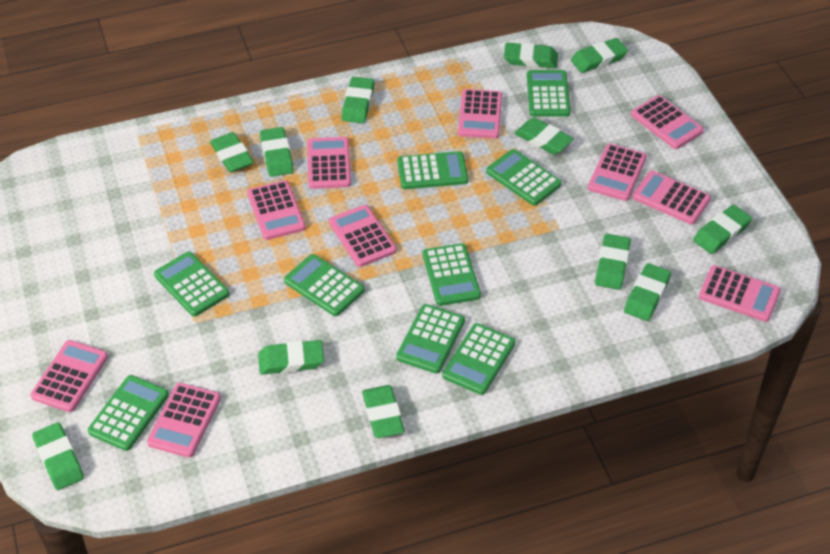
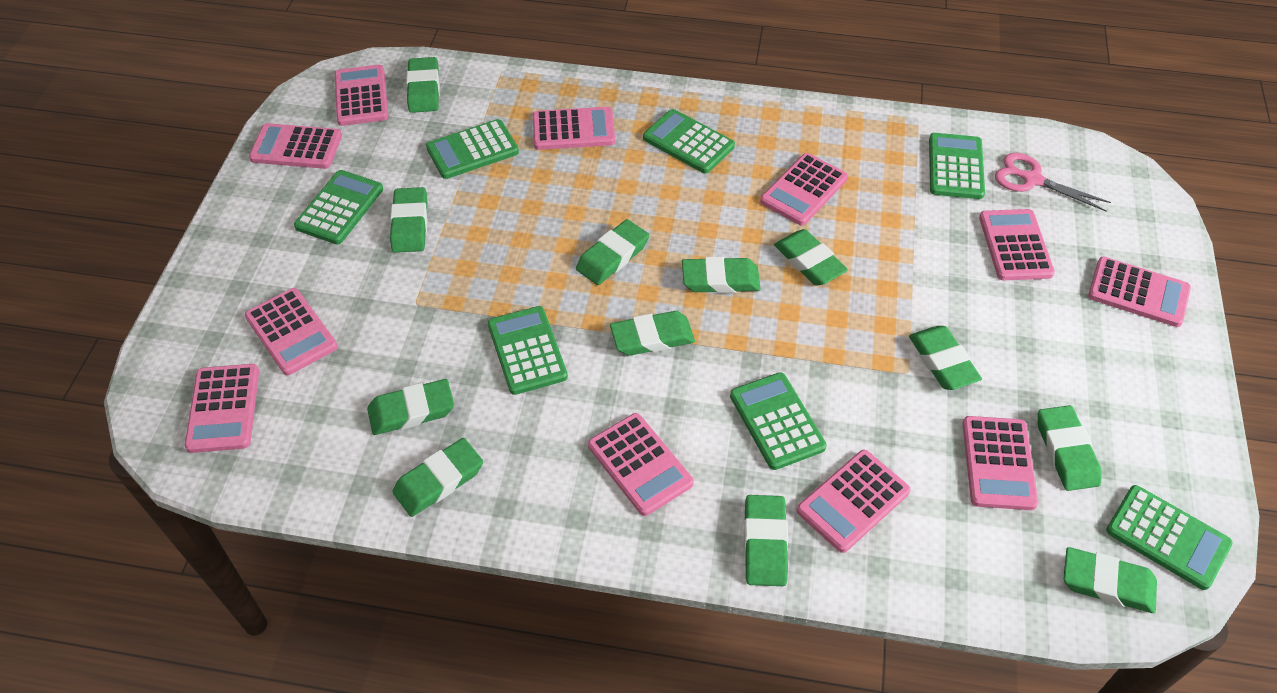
green calculator: 9 -> 7
pink calculator: 10 -> 11
pink scissors: 0 -> 1

